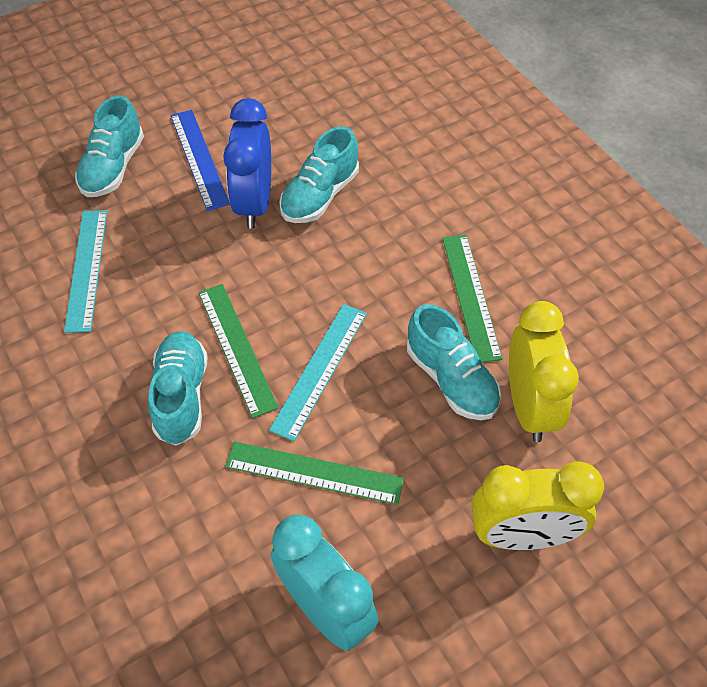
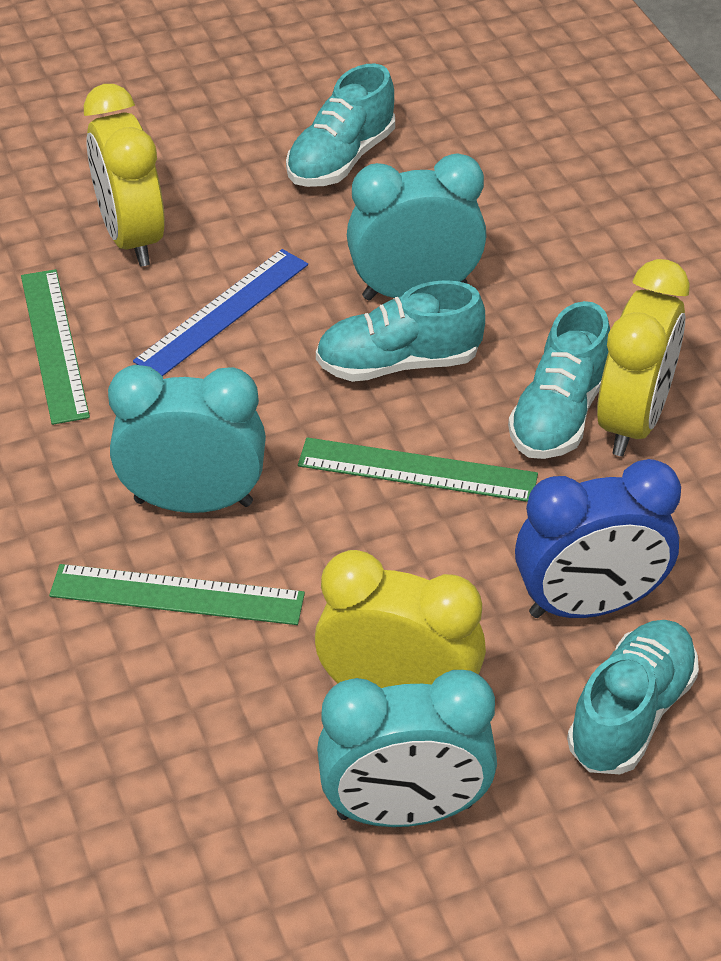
turquoise clock: 1 -> 3
turquoise ruler: 2 -> 0
yellow clock: 2 -> 3

